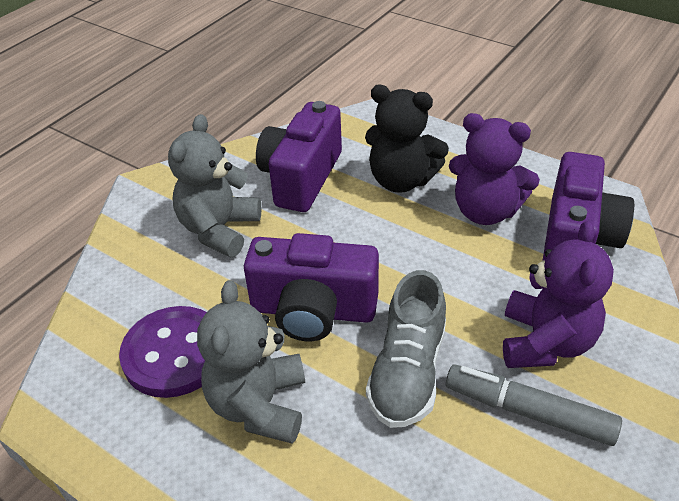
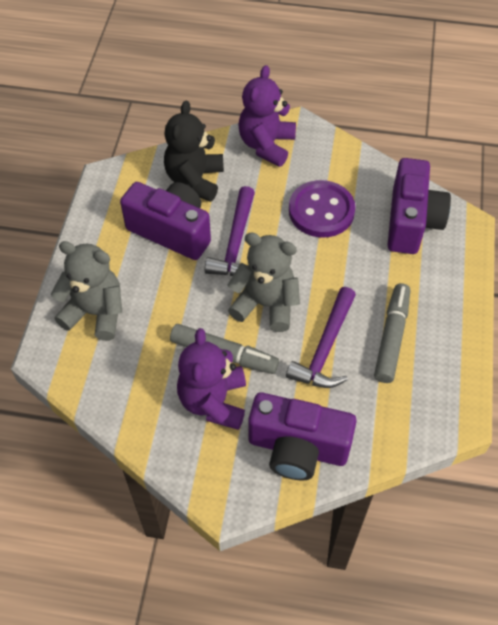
grey marker: 1 -> 2
grey shoe: 1 -> 0
purple hammer: 0 -> 2

